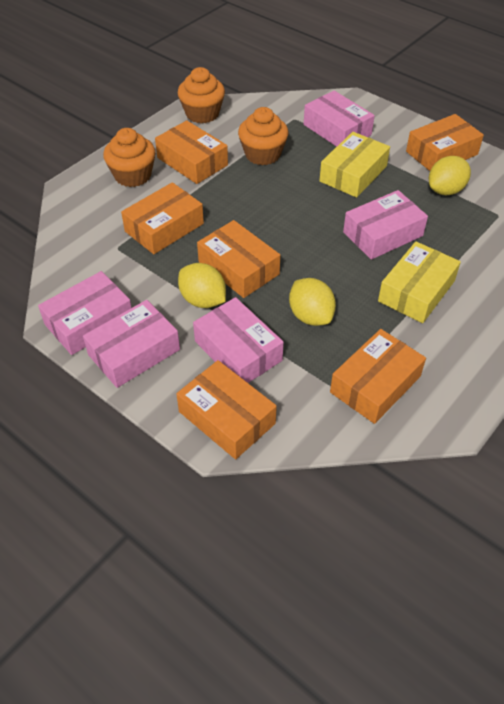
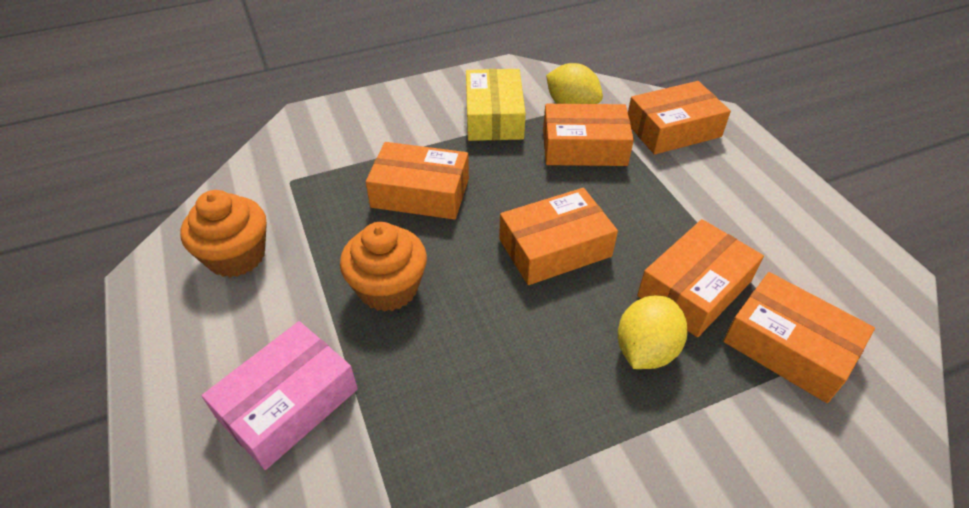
orange cupcake: 3 -> 2
pink box: 5 -> 1
yellow box: 2 -> 1
yellow lemon: 3 -> 2

